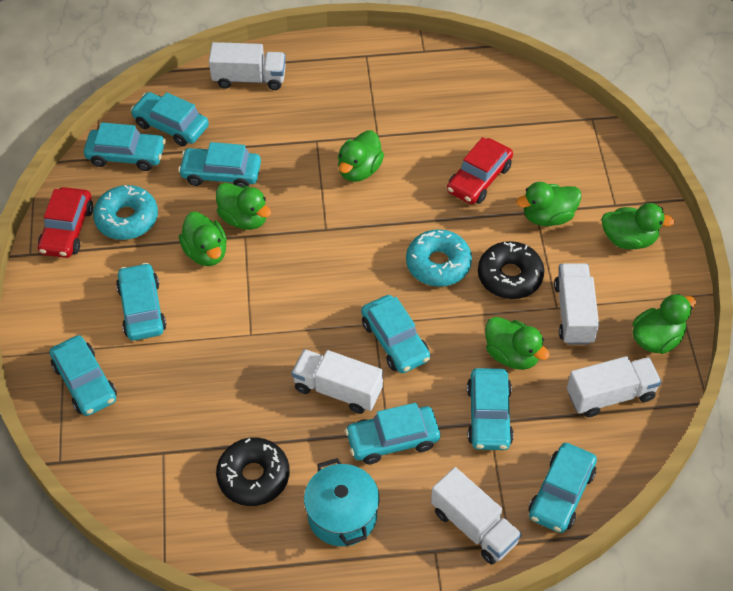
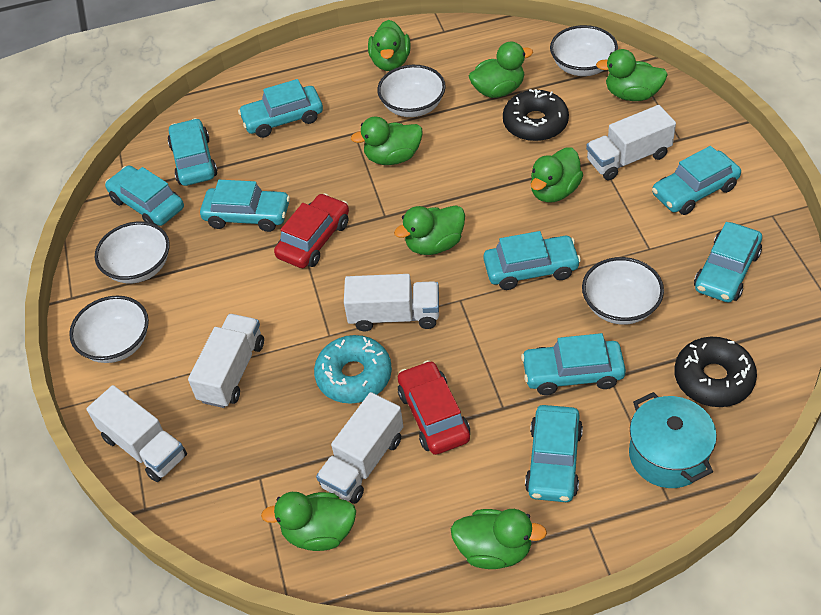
green duck: 7 -> 8
turquoise donut: 2 -> 1
white bowl: 0 -> 5

